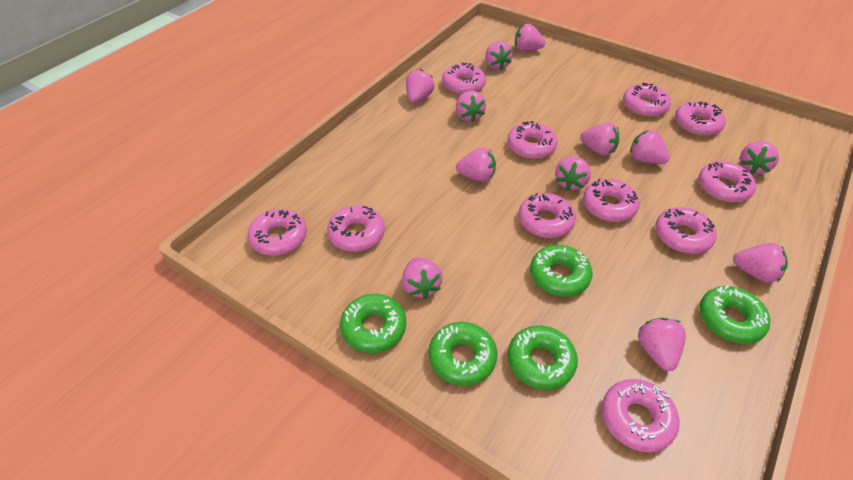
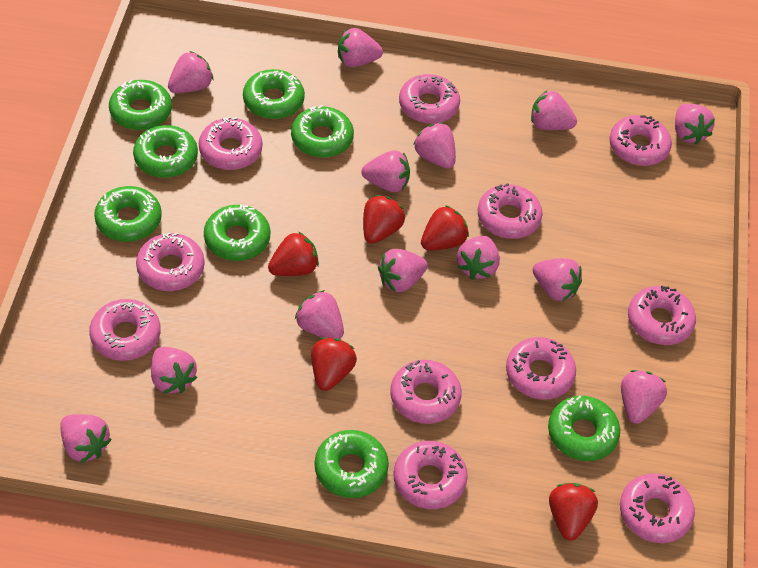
green donut: 5 -> 8
pink strawberry: 12 -> 13
red strawberry: 0 -> 5

